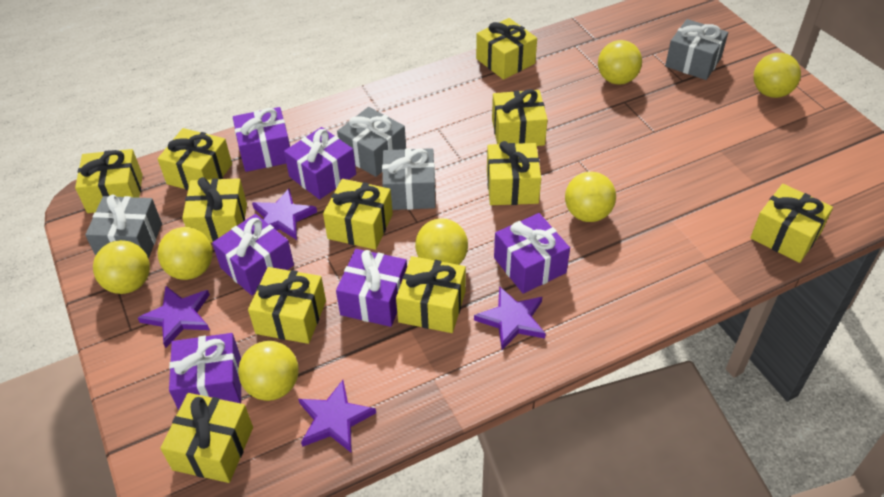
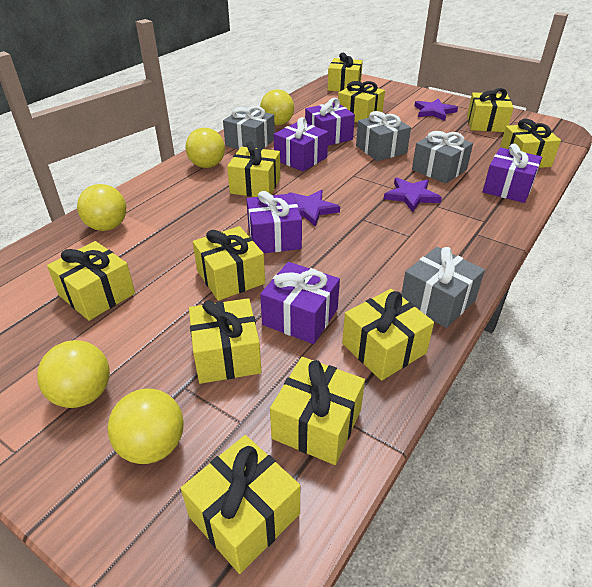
purple gift: 6 -> 5
purple star: 4 -> 3
yellow ball: 7 -> 5

